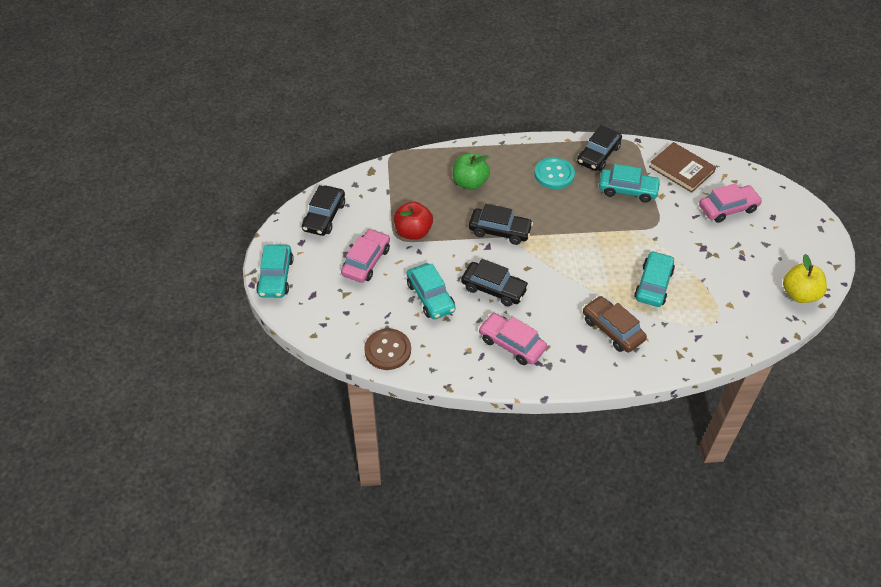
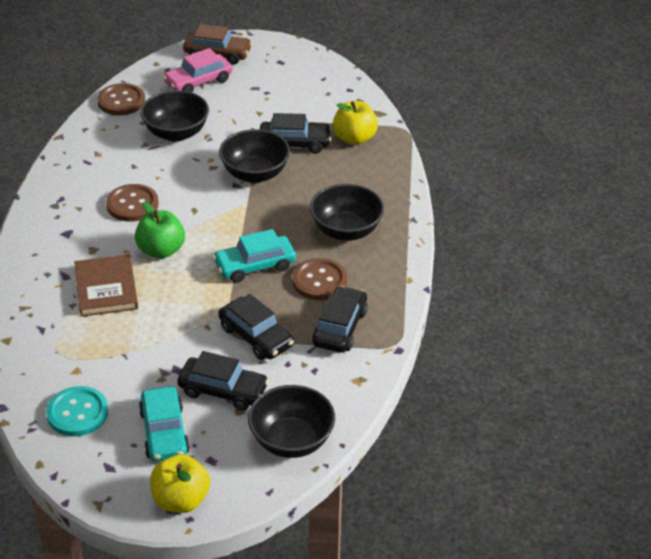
black bowl: 0 -> 4
brown button: 1 -> 3
pink car: 3 -> 1
red apple: 1 -> 0
turquoise car: 4 -> 2
yellow apple: 1 -> 2

